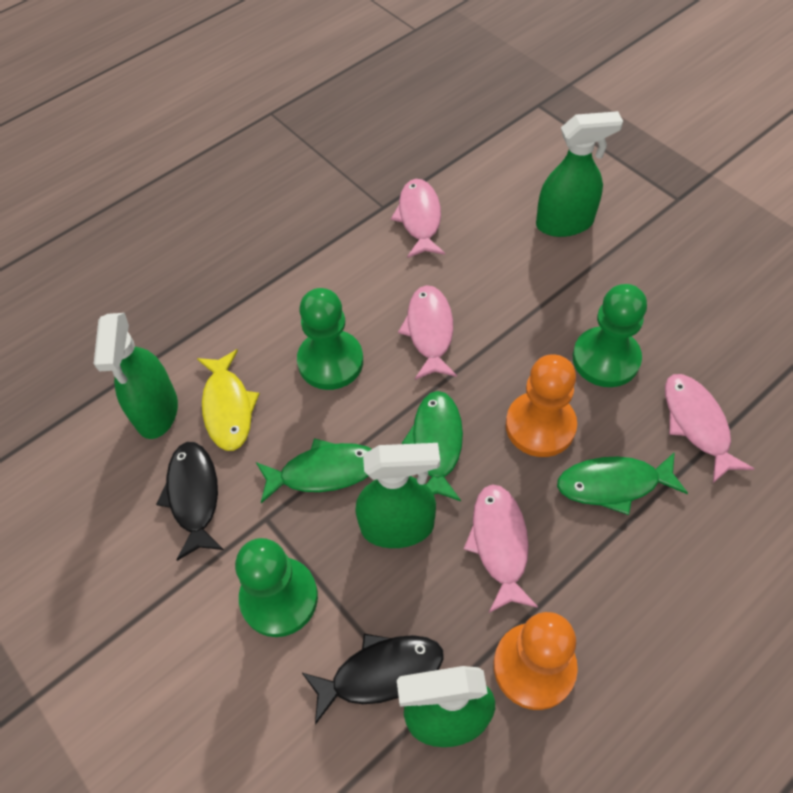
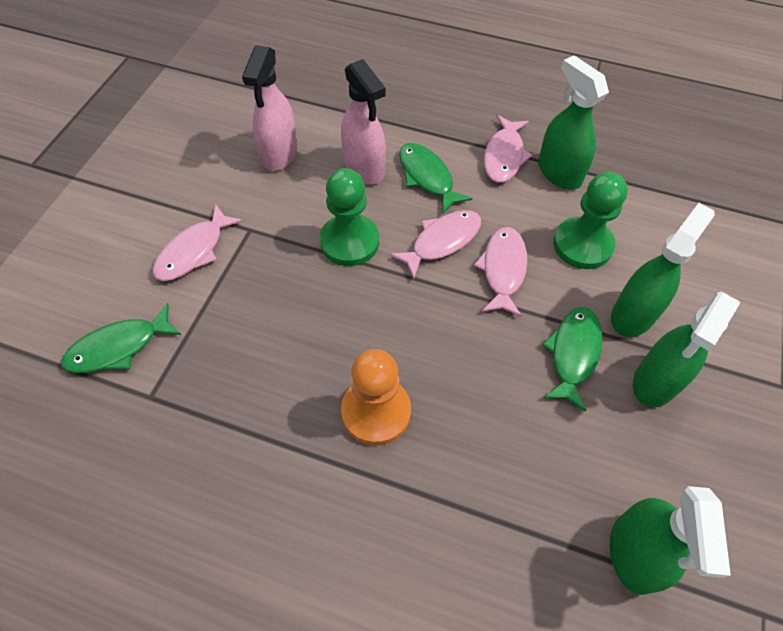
black fish: 2 -> 0
green pawn: 3 -> 2
orange pawn: 2 -> 1
pink spray bottle: 0 -> 2
yellow fish: 1 -> 0

